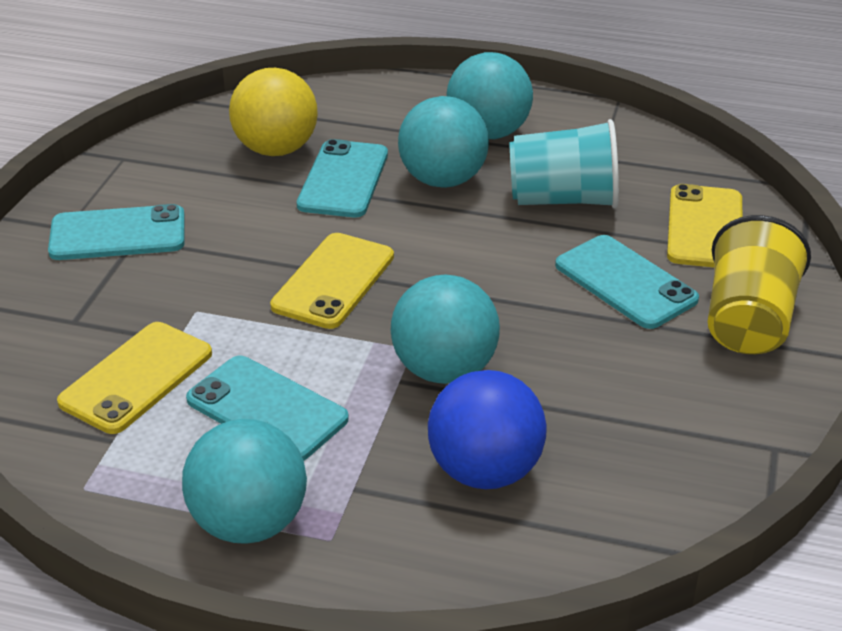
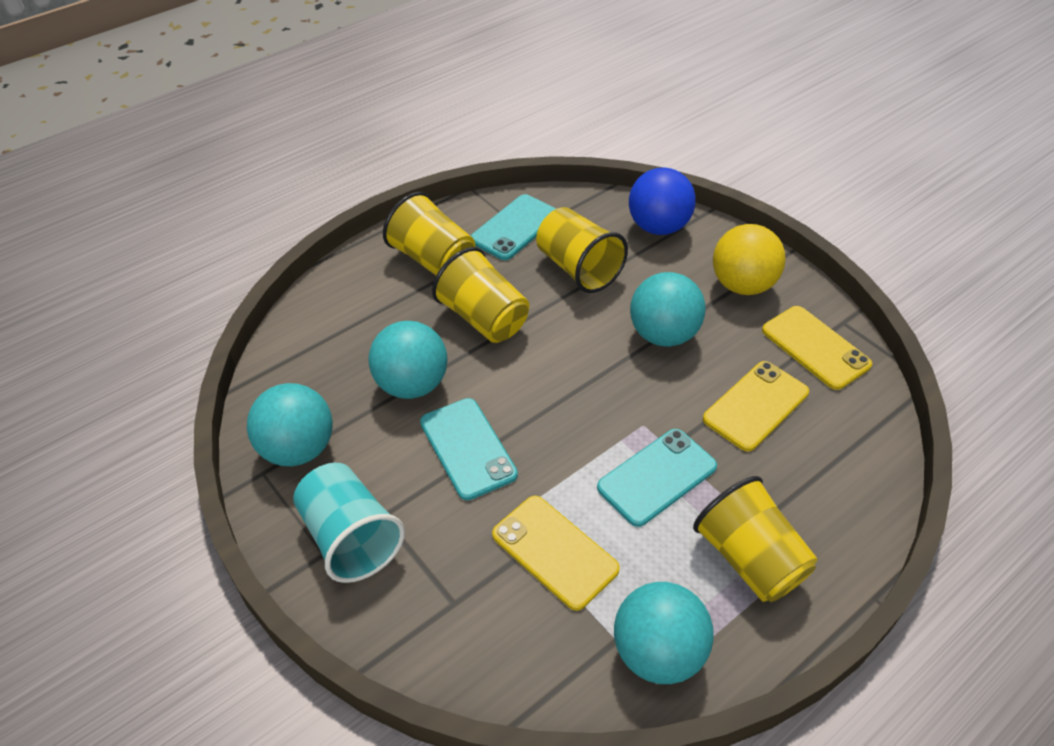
turquoise phone: 4 -> 3
yellow cup: 1 -> 4

